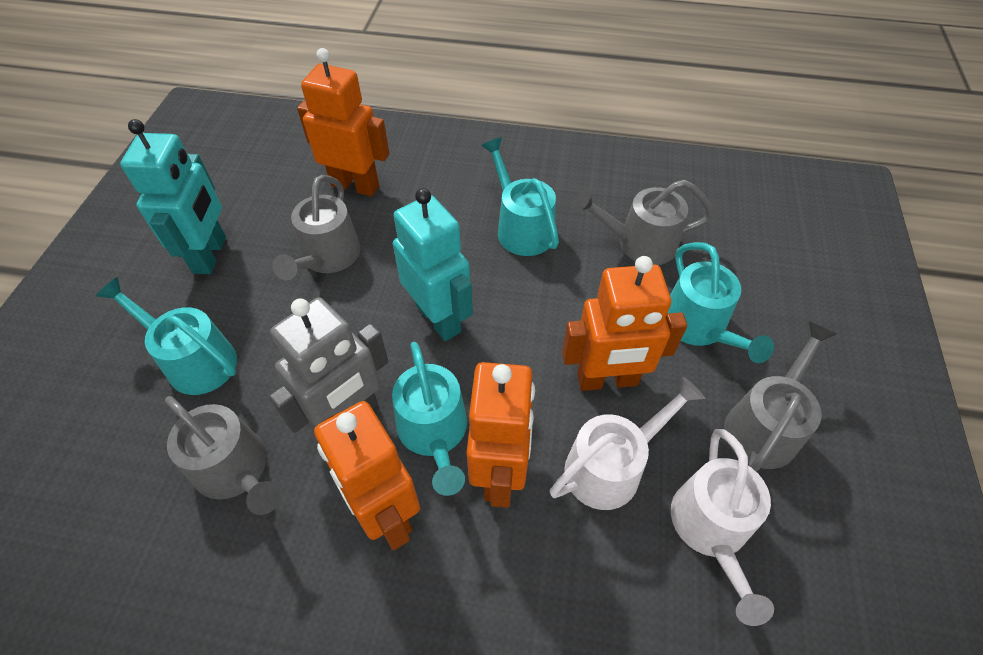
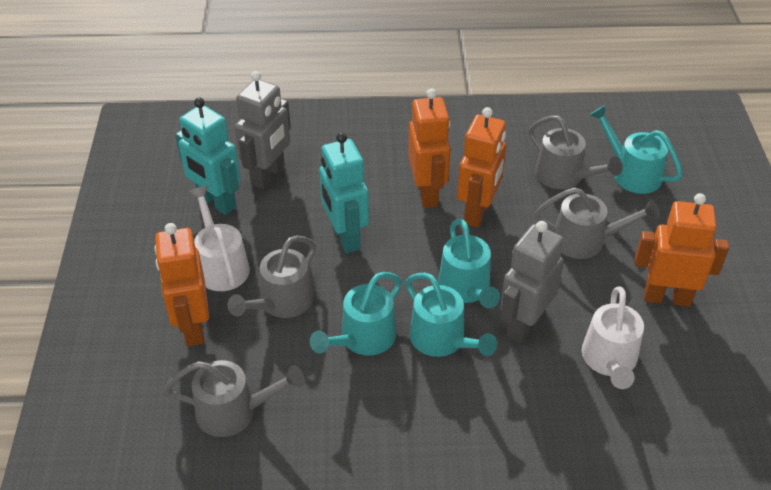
grey robot: 1 -> 2

